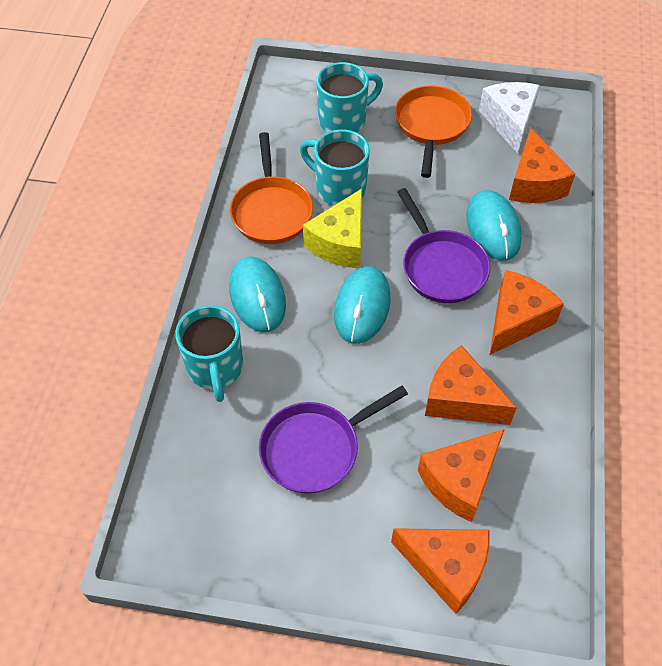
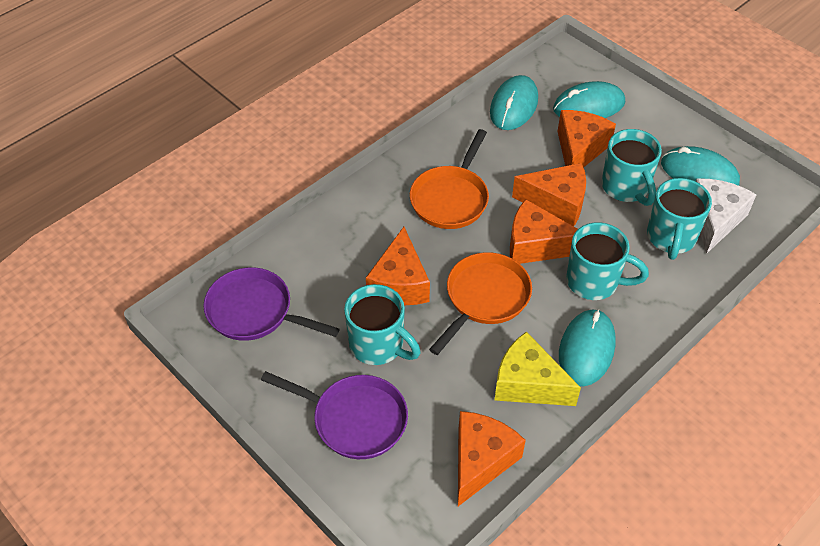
turquoise mouse: 3 -> 4
turquoise mug: 3 -> 4

